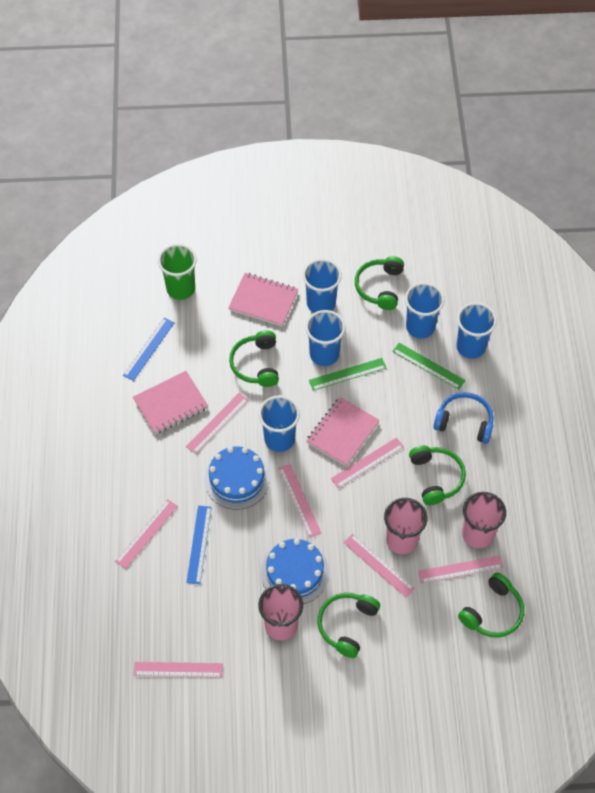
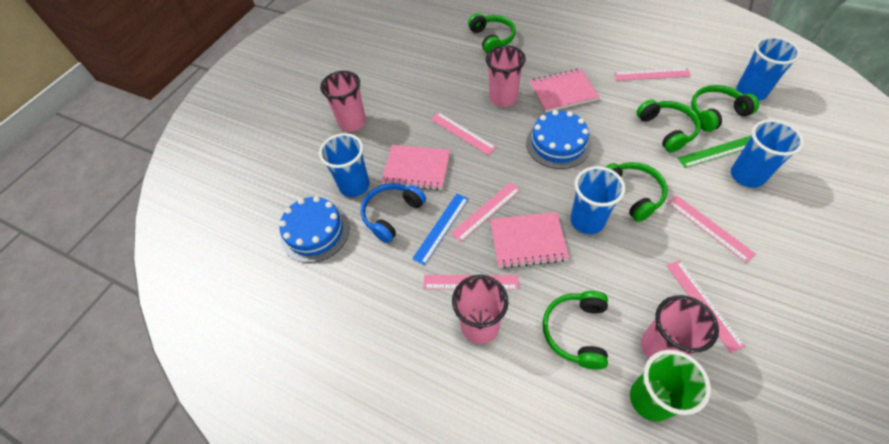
blue cup: 5 -> 4
blue ruler: 2 -> 1
green ruler: 2 -> 1
pink cup: 3 -> 4
pink ruler: 7 -> 6

